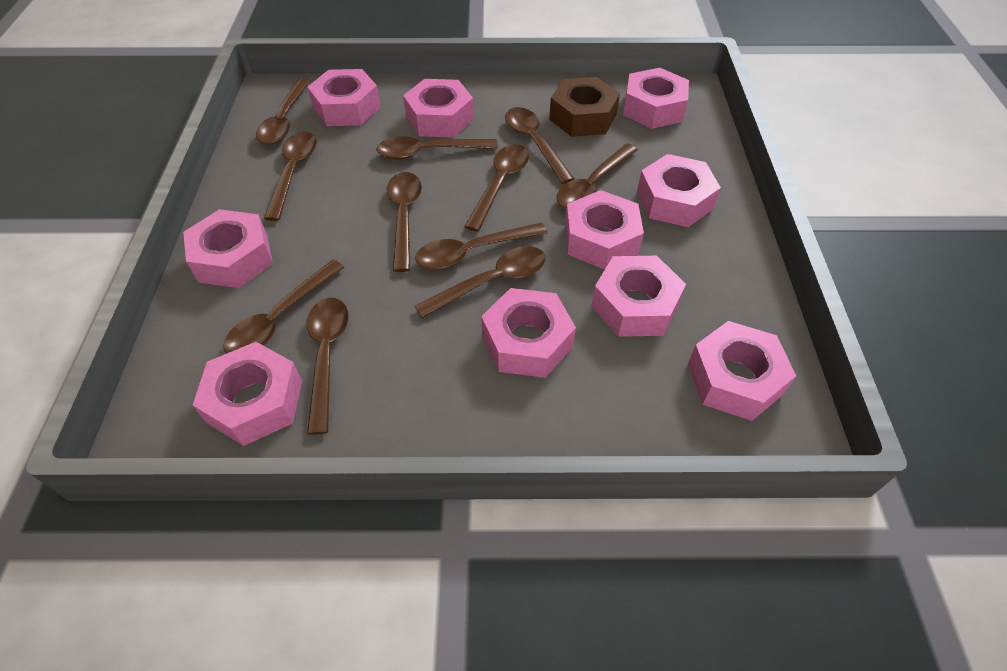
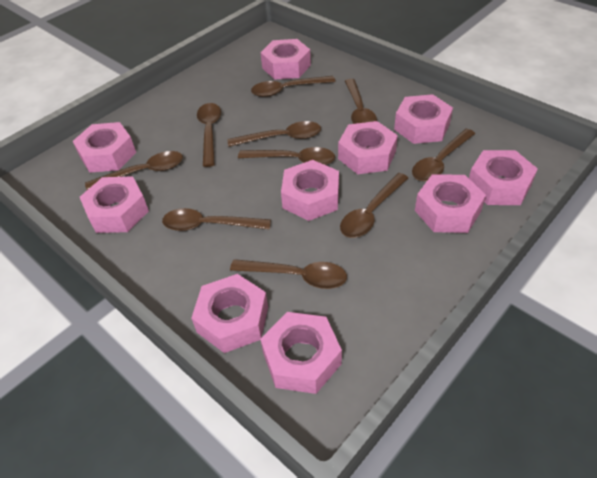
brown nut: 1 -> 0
brown spoon: 11 -> 10

